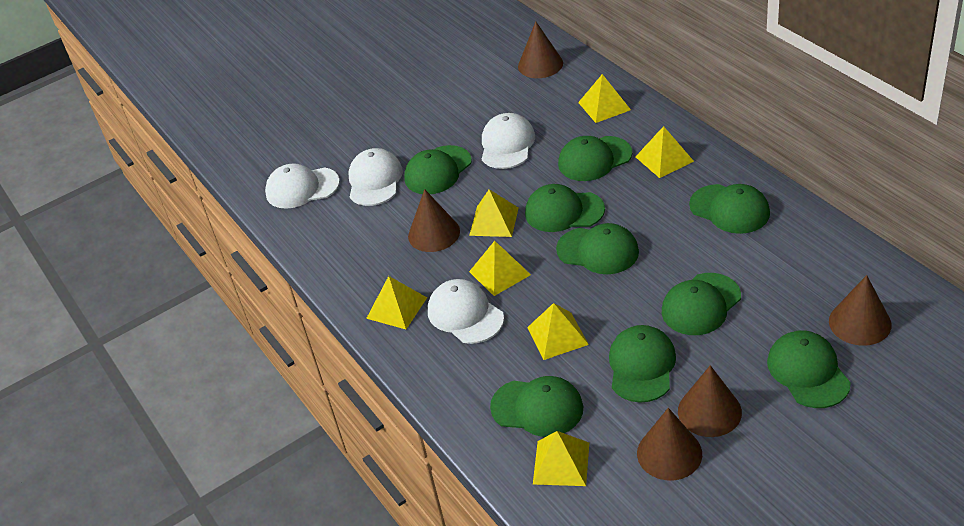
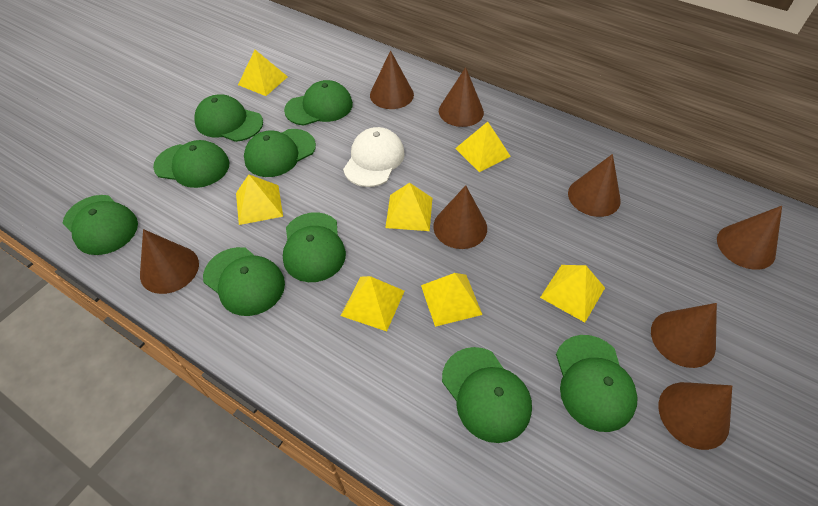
brown cone: 5 -> 8
white cap: 4 -> 1

